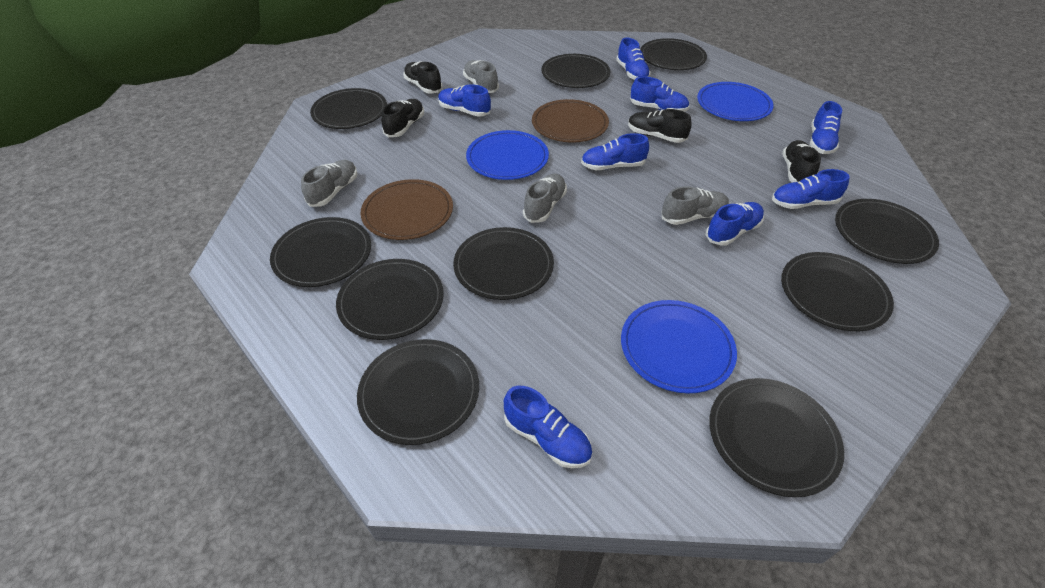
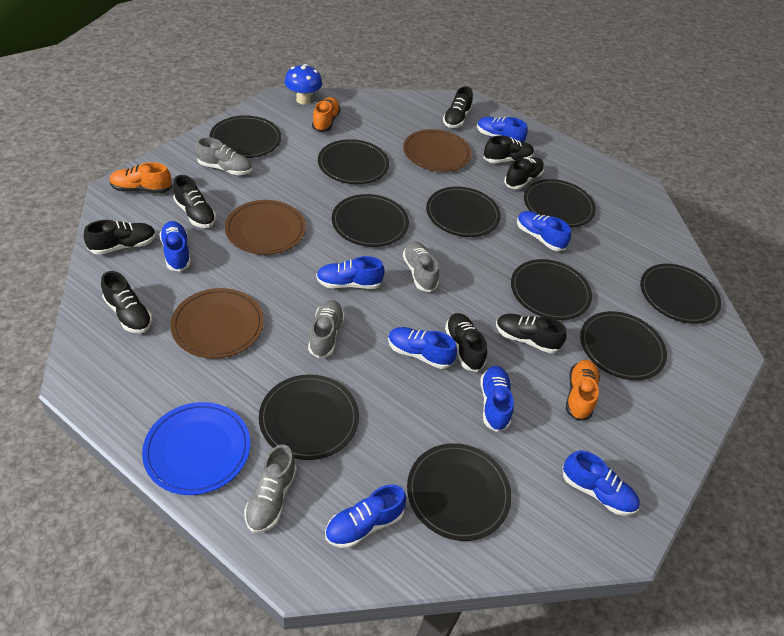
black shoe: 4 -> 8
blue mushroom: 0 -> 1
blue plate: 3 -> 1
brown plate: 2 -> 3
orange shoe: 0 -> 3

